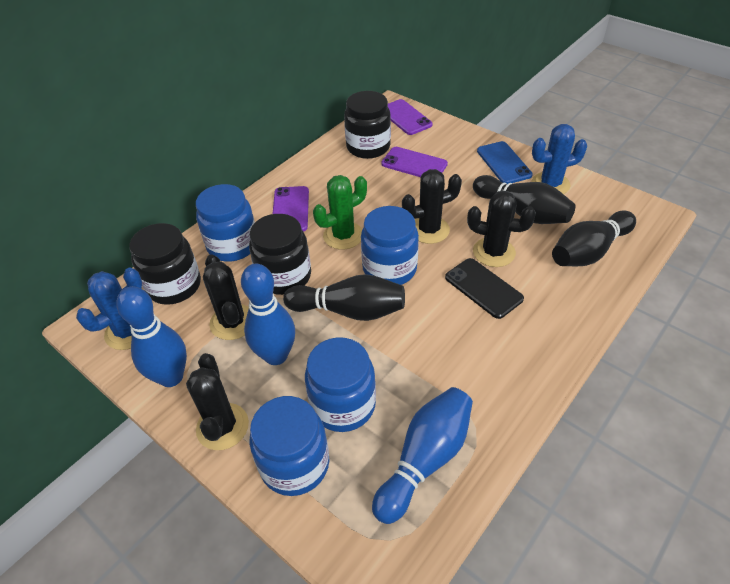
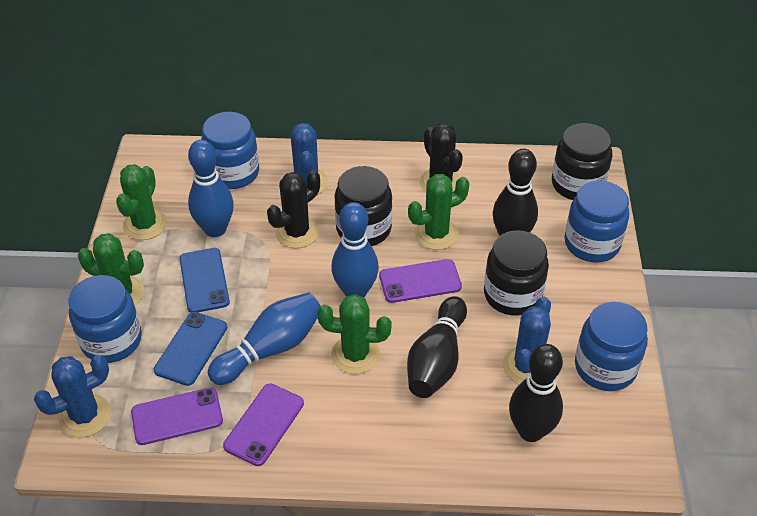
black cactus: 4 -> 2
black phone: 1 -> 0
blue cactus: 2 -> 3
blue phone: 1 -> 2
green cactus: 1 -> 4

